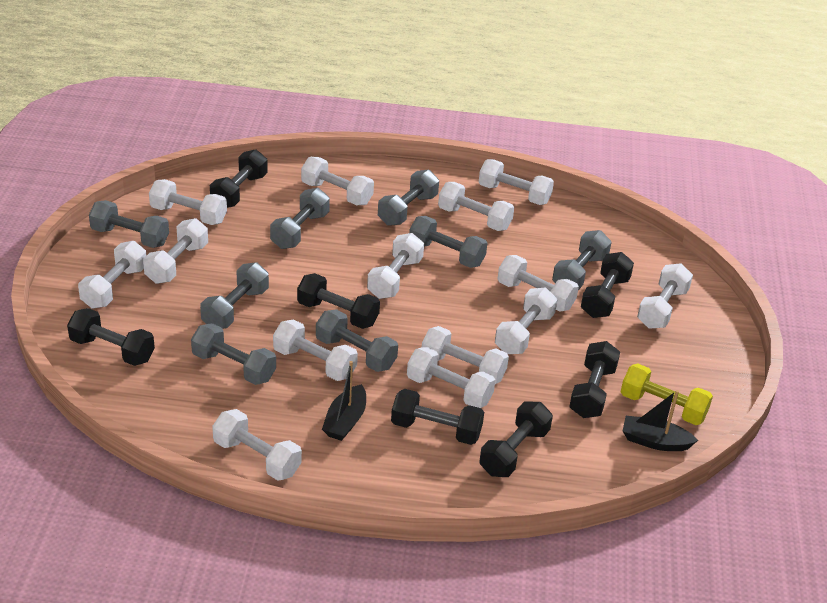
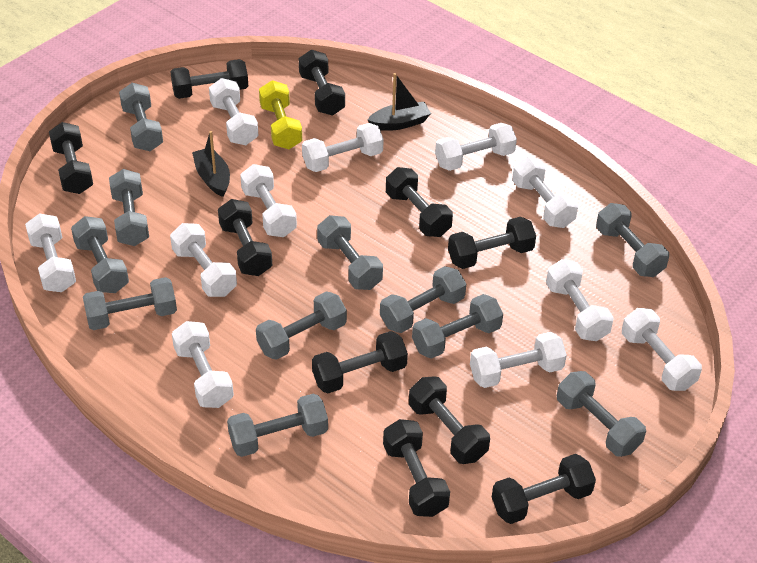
black dumbbell: 7 -> 10
grey dumbbell: 8 -> 11
white dumbbell: 14 -> 11

